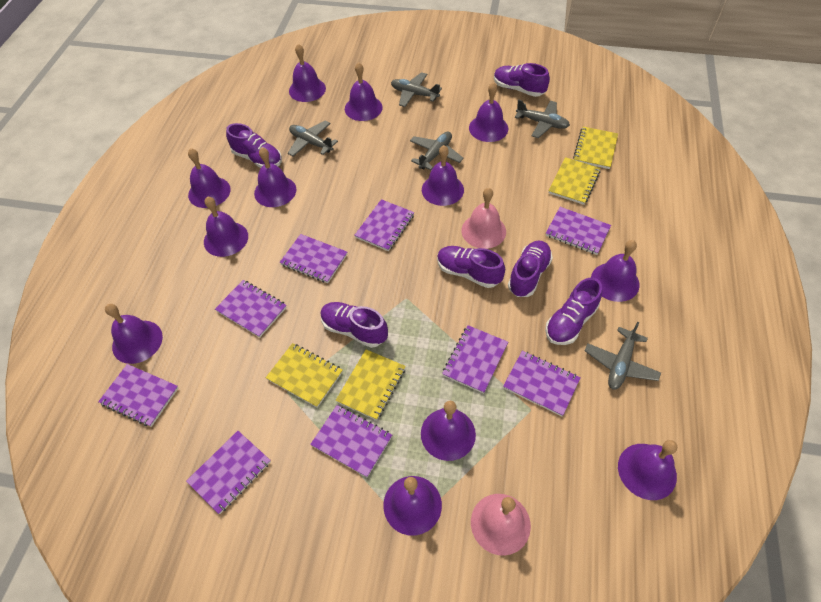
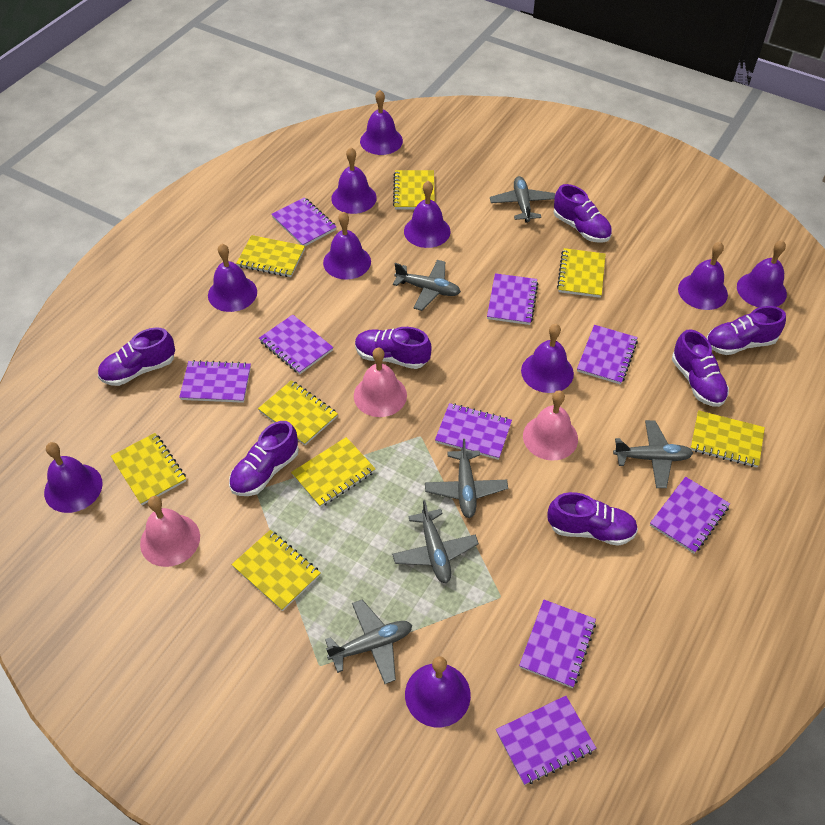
grey plane: 5 -> 6
pink bell: 2 -> 3
purple bell: 12 -> 10
purple shoe: 6 -> 7
yellow notebook: 4 -> 8

